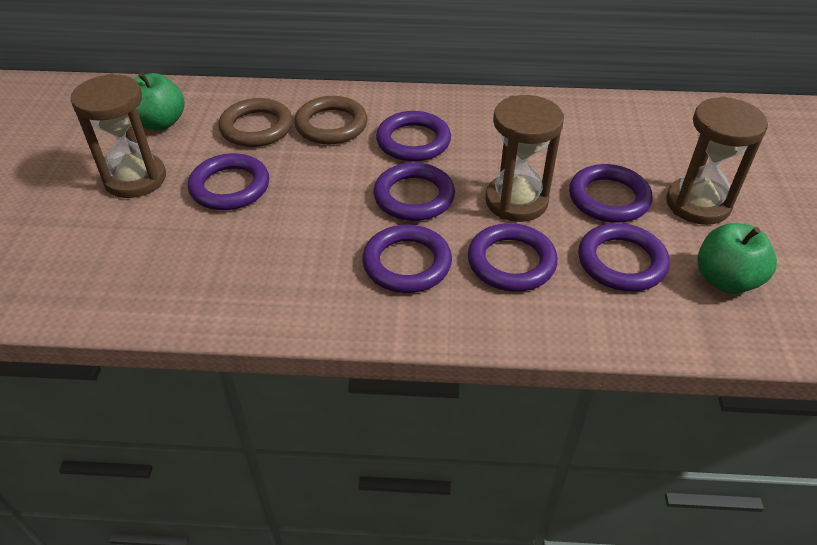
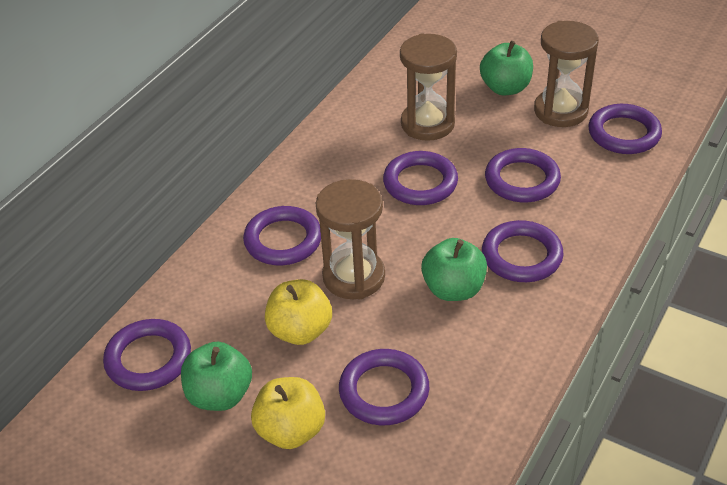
brown ring: 2 -> 0
green apple: 2 -> 3
yellow apple: 0 -> 2

